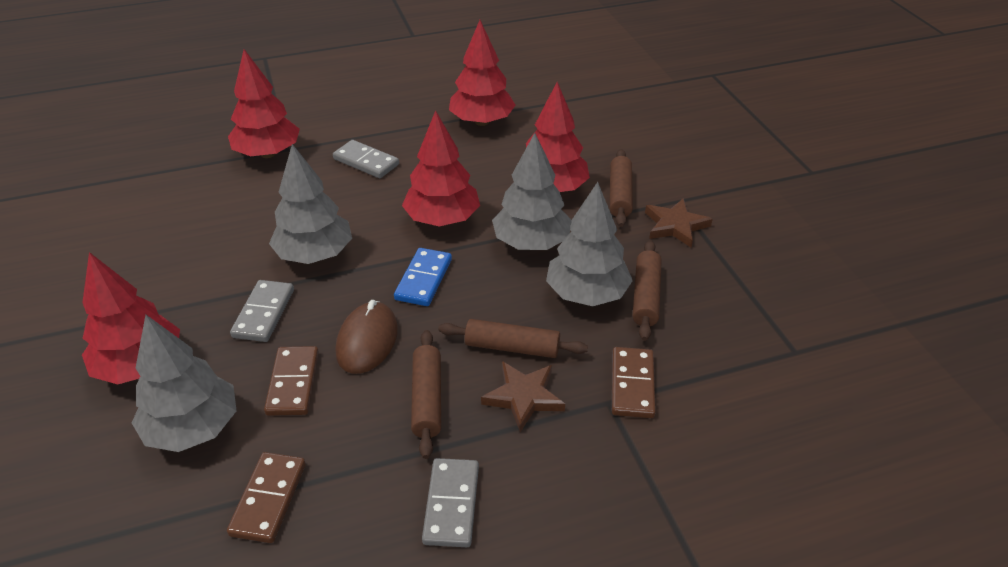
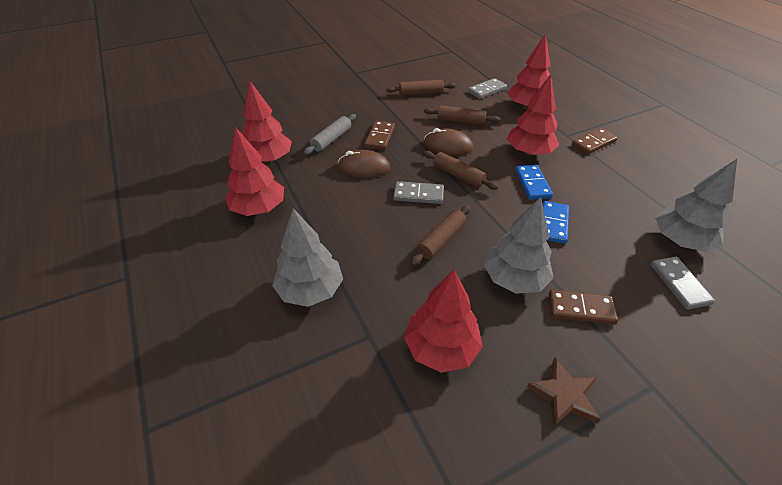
blue domino: 1 -> 2
brown mouse: 1 -> 2
brown star: 2 -> 1
grey rolling pin: 0 -> 1
grey tree: 4 -> 3

